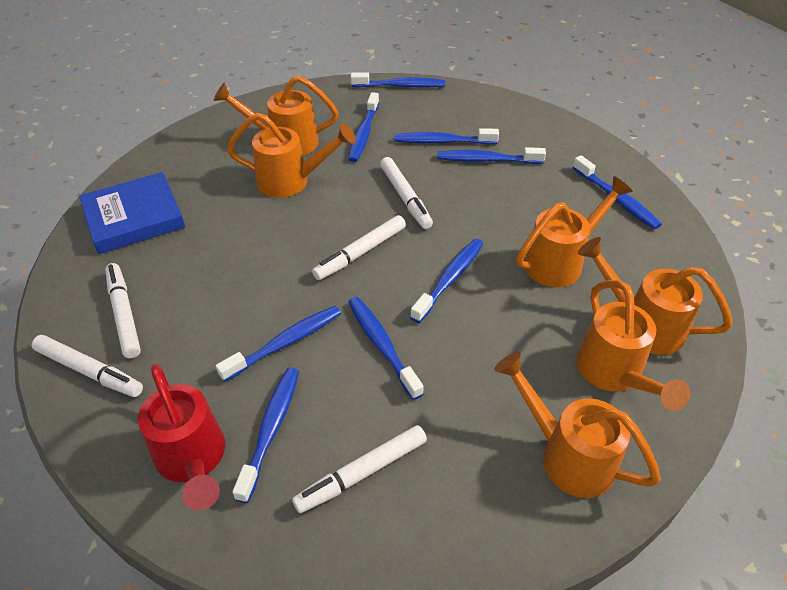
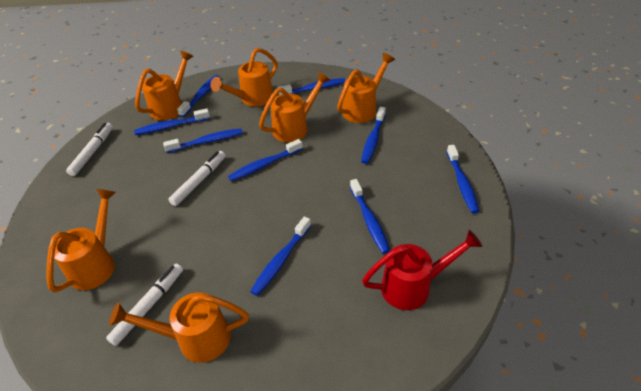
blue book: 1 -> 0
white marker: 5 -> 3

